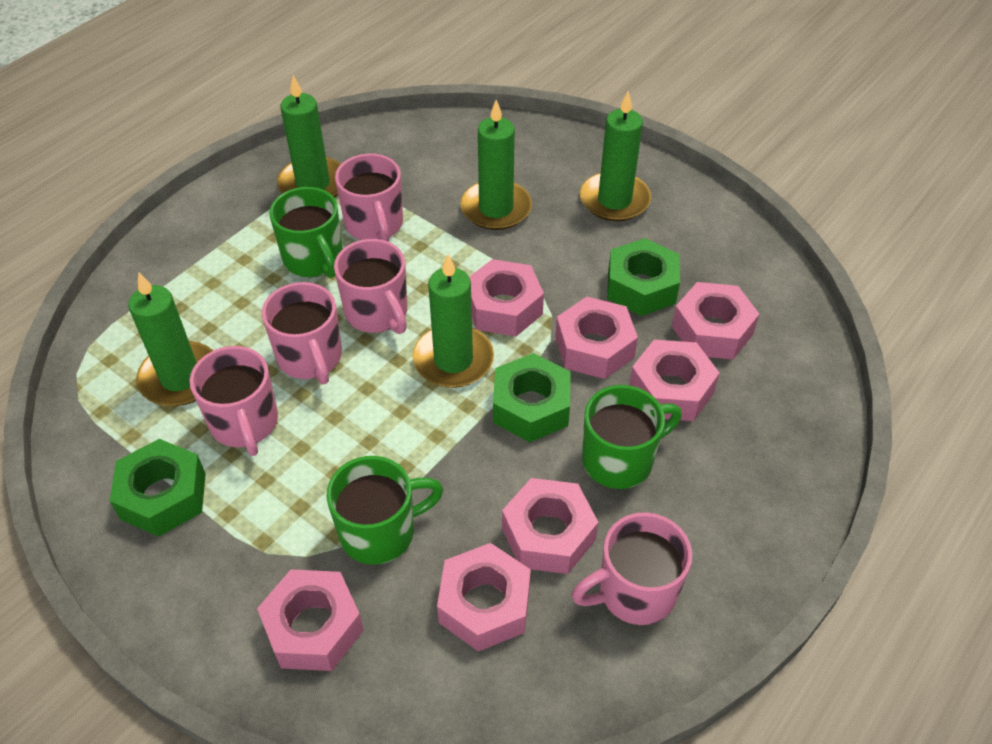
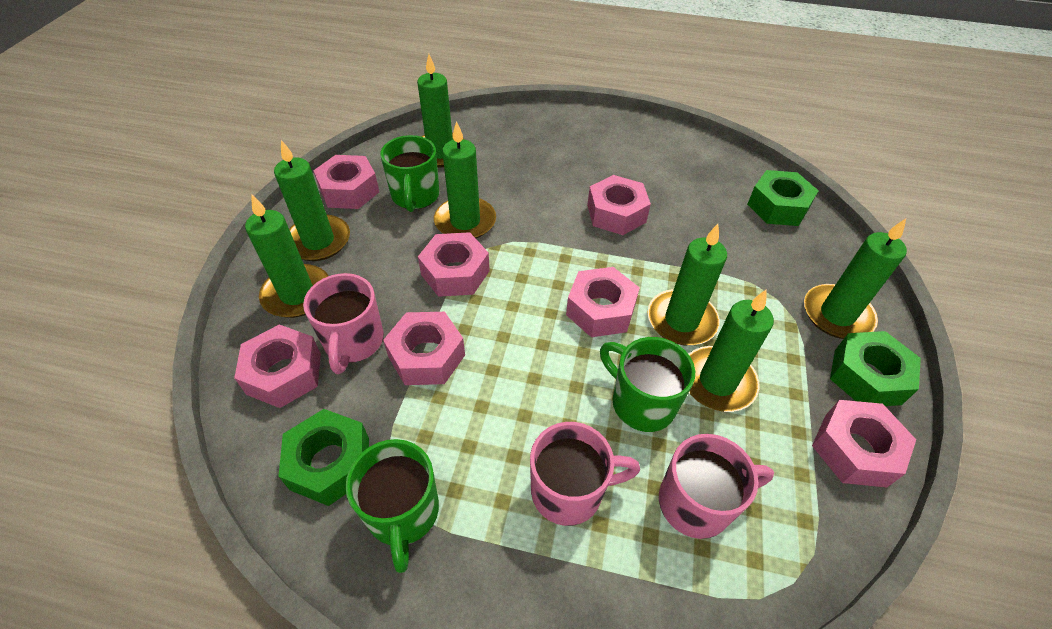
green candle: 5 -> 7
pink mug: 5 -> 3

